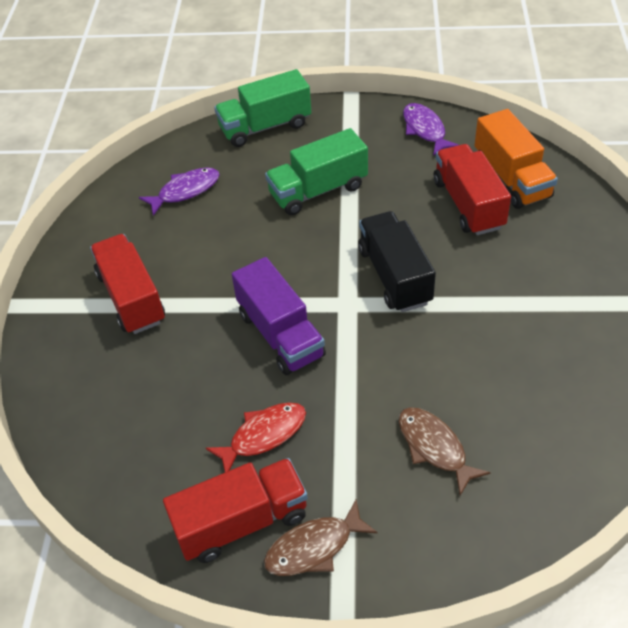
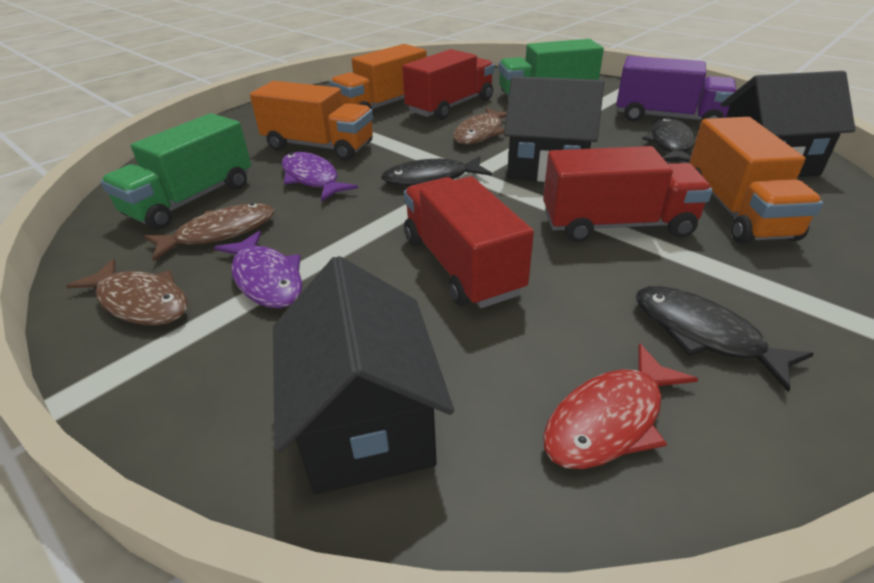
black fish: 0 -> 3
black house: 0 -> 3
black truck: 1 -> 0
brown fish: 2 -> 3
orange truck: 1 -> 3

